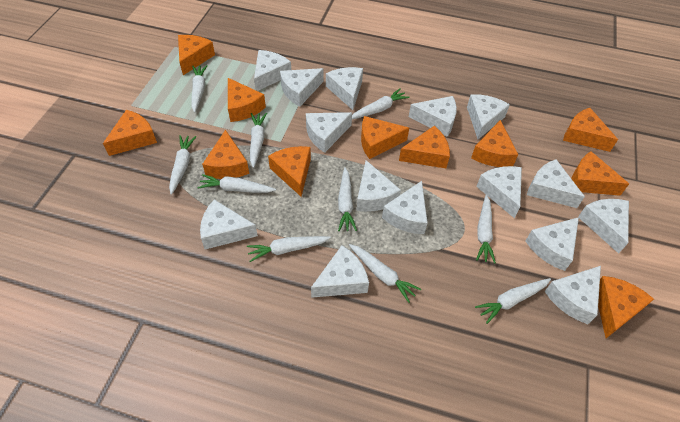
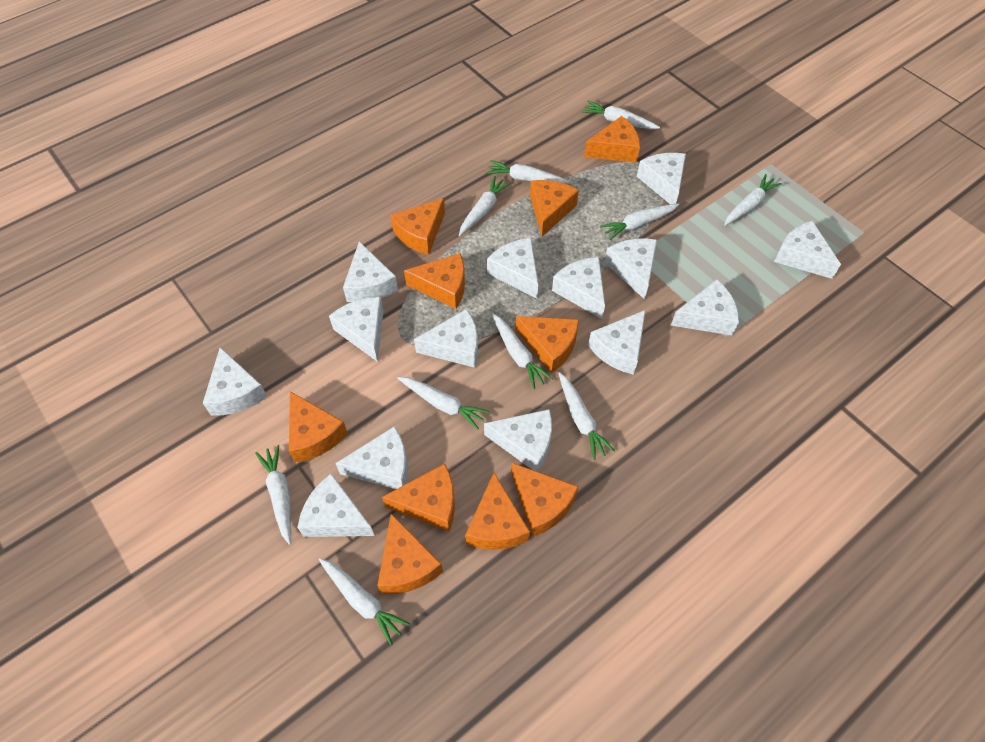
orange cheese: 11 -> 10
white cheese: 15 -> 14

